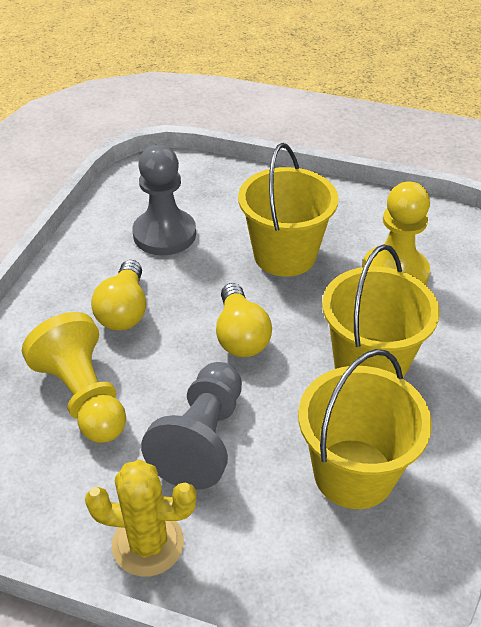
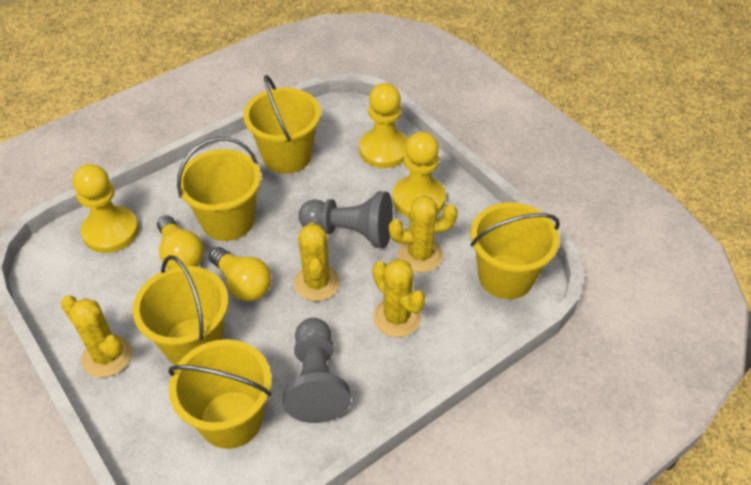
yellow bucket: 3 -> 5
yellow cactus: 1 -> 4
yellow pawn: 2 -> 3

